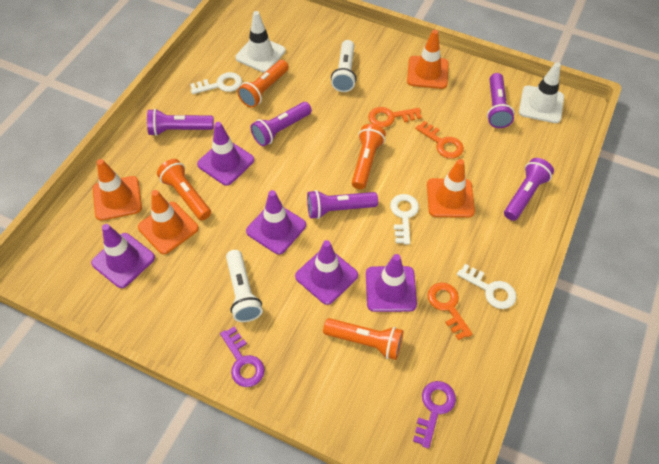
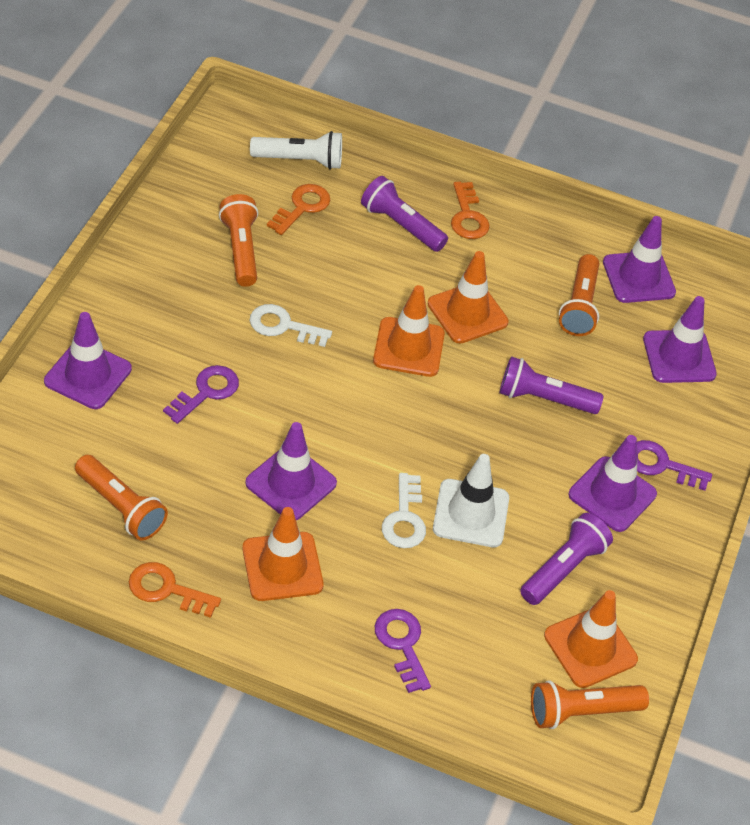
purple flashlight: 5 -> 3
purple key: 2 -> 3
white flashlight: 2 -> 1
white key: 3 -> 2
white traffic cone: 2 -> 1

